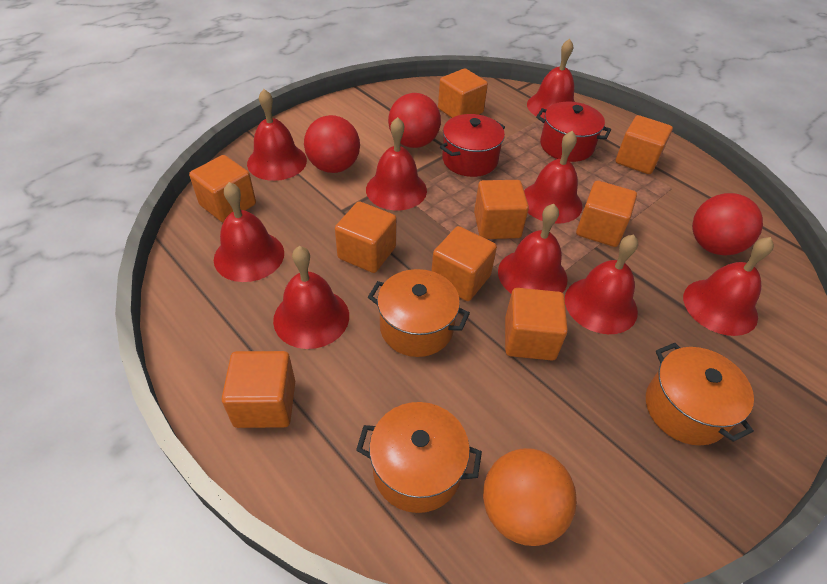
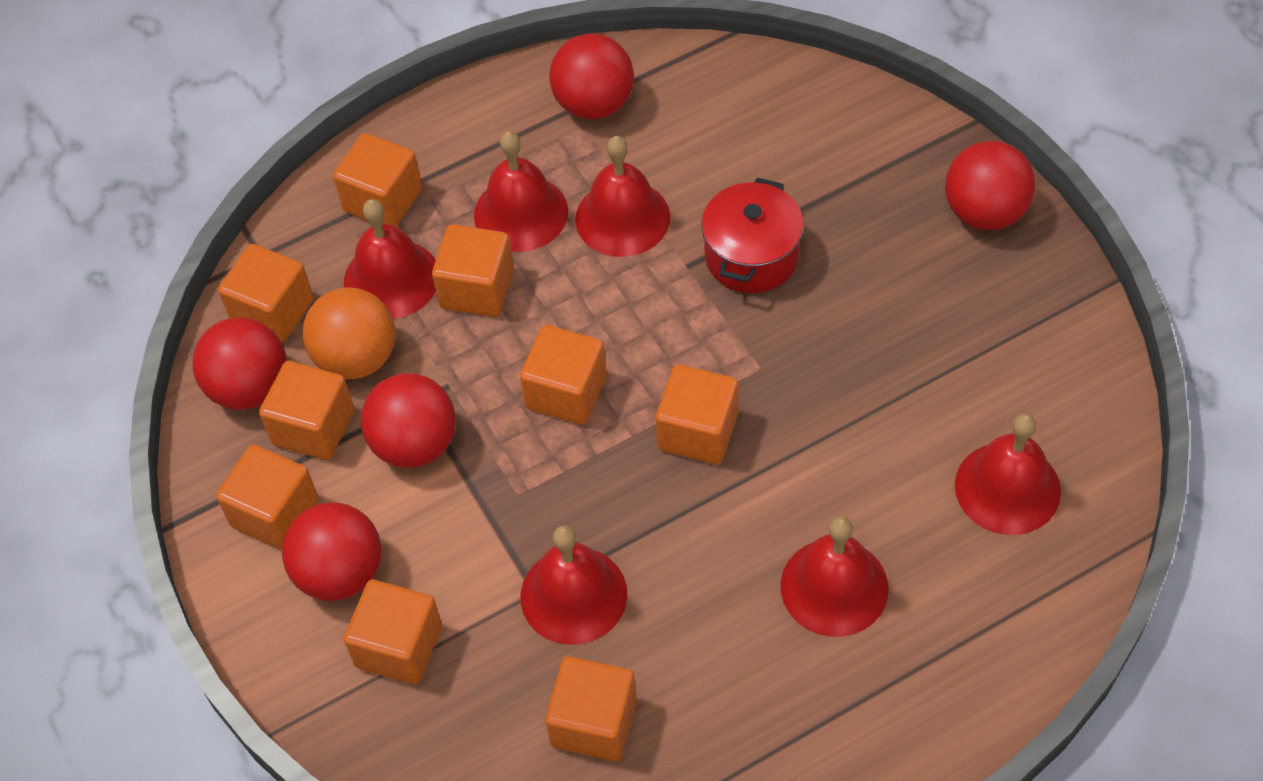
orange pot: 3 -> 0
red ball: 3 -> 5
red bell: 9 -> 6
red pot: 2 -> 1

